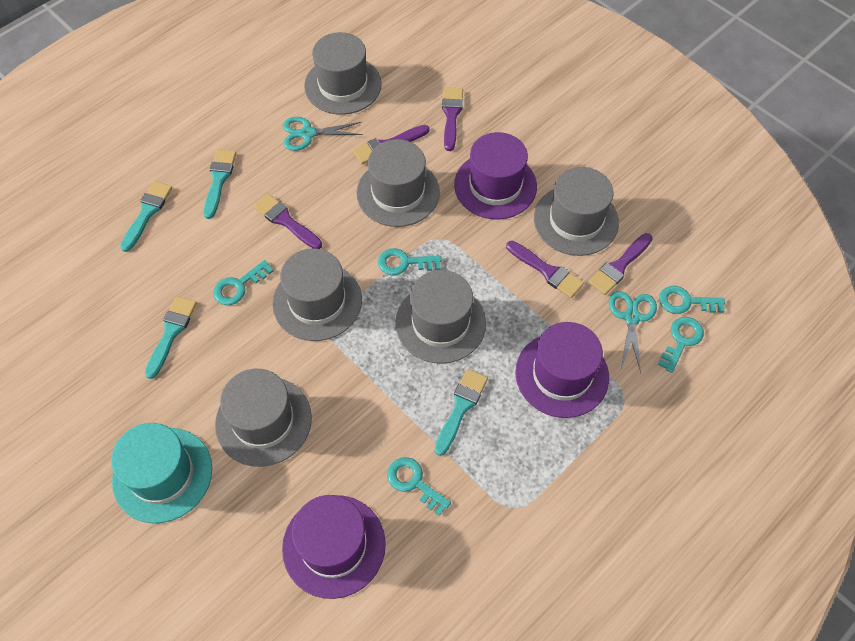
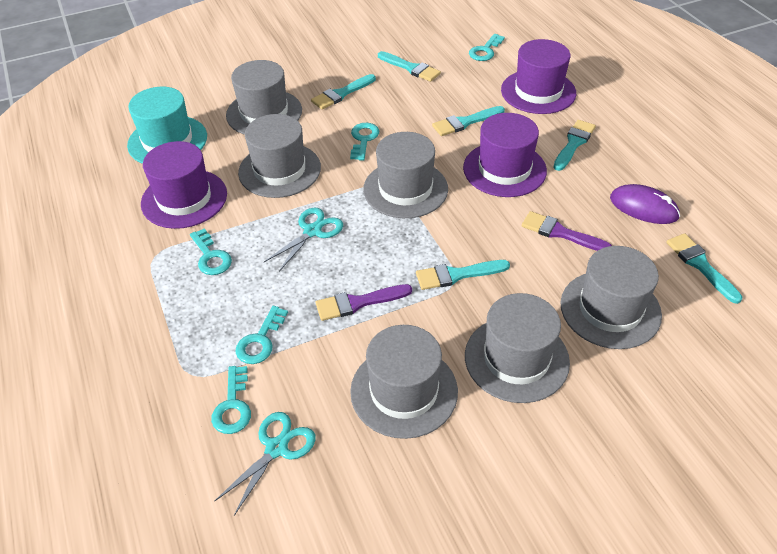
purple brush: 5 -> 2
purple mouse: 0 -> 1
turquoise brush: 4 -> 6

